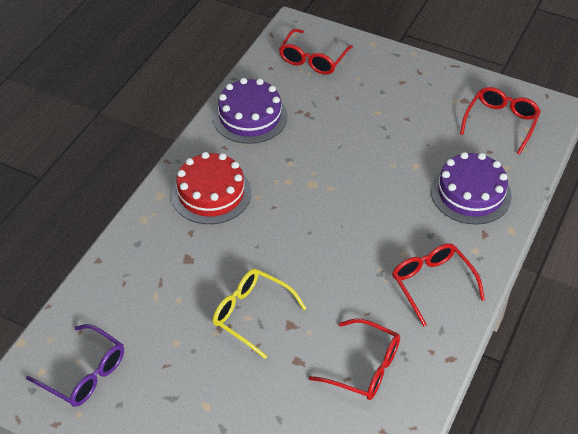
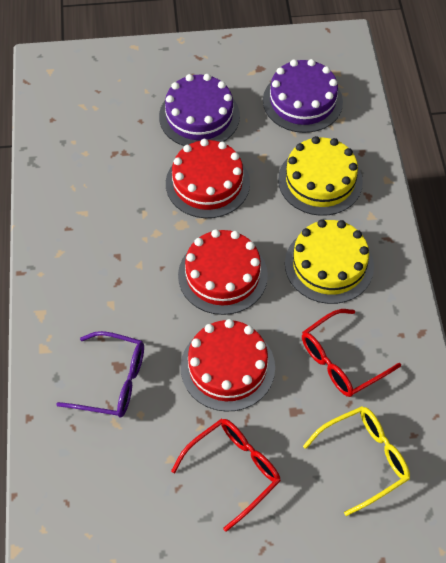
red cake: 1 -> 3
red glasses: 4 -> 2
yellow cake: 0 -> 2

